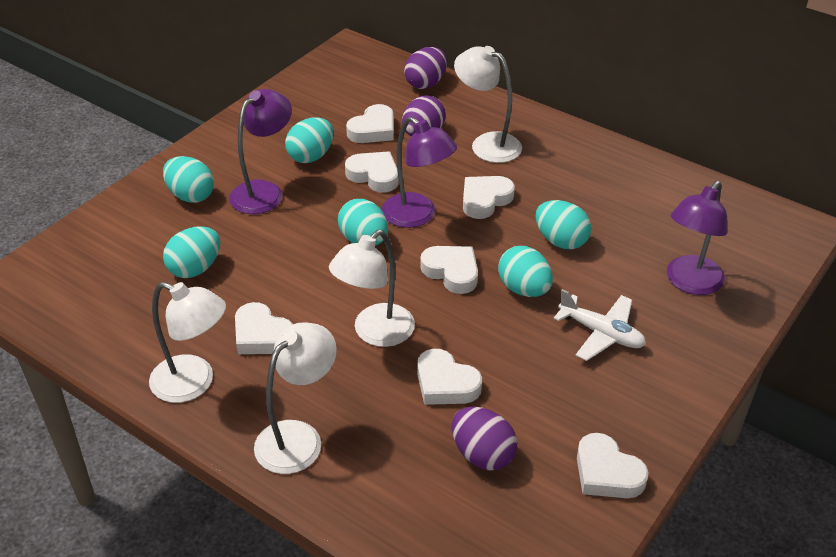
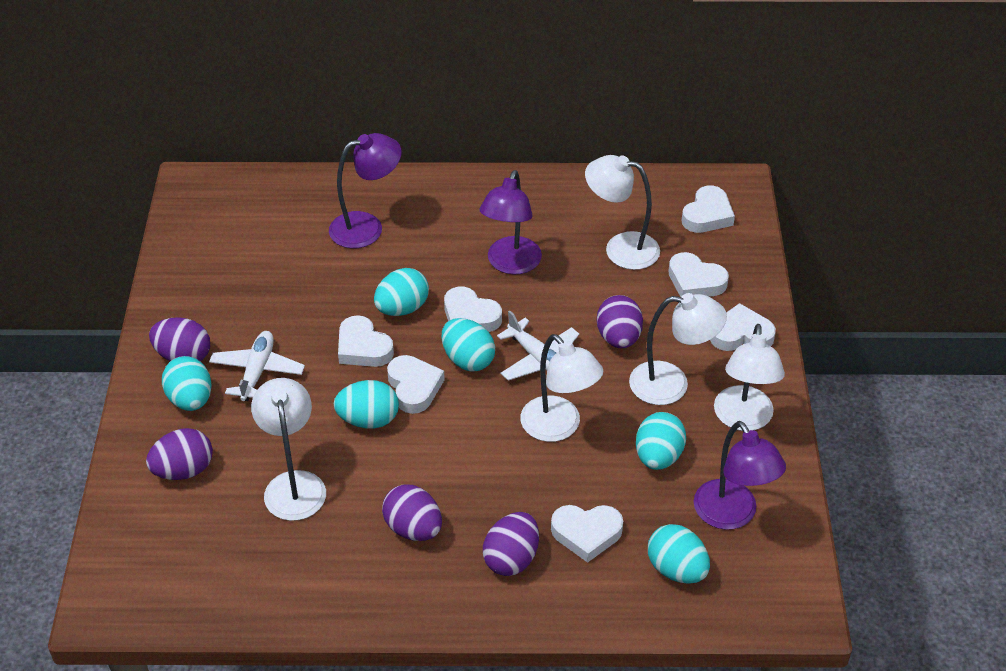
purple egg: 3 -> 5
white lamp: 4 -> 5
white plane: 1 -> 2

